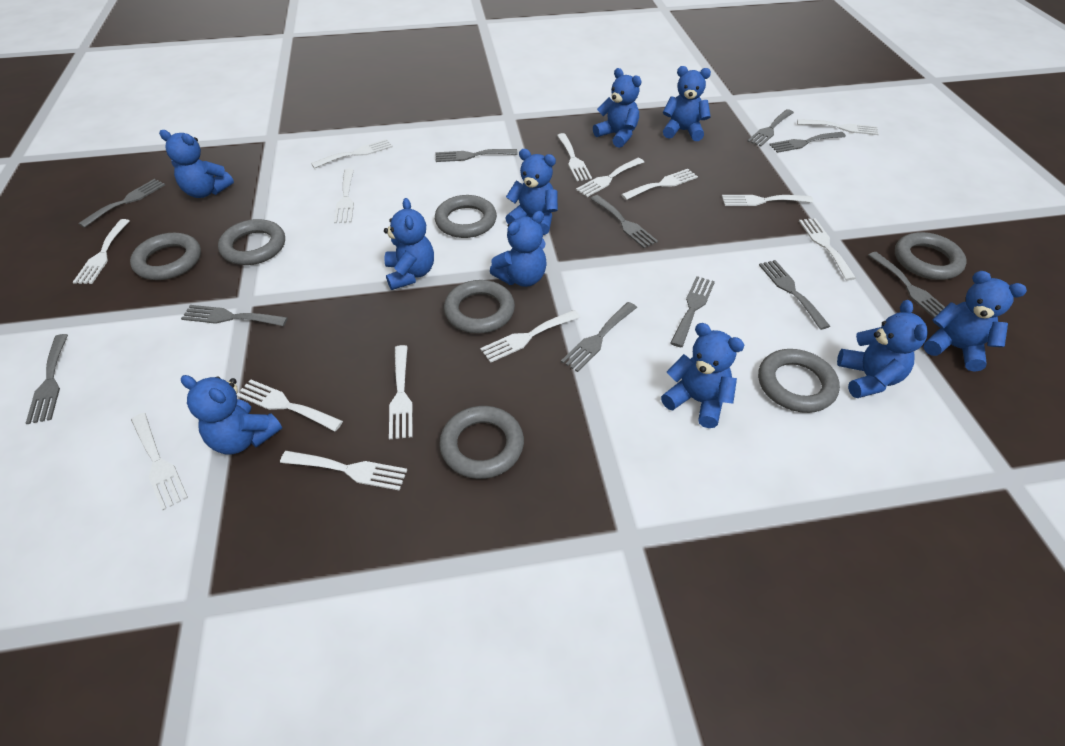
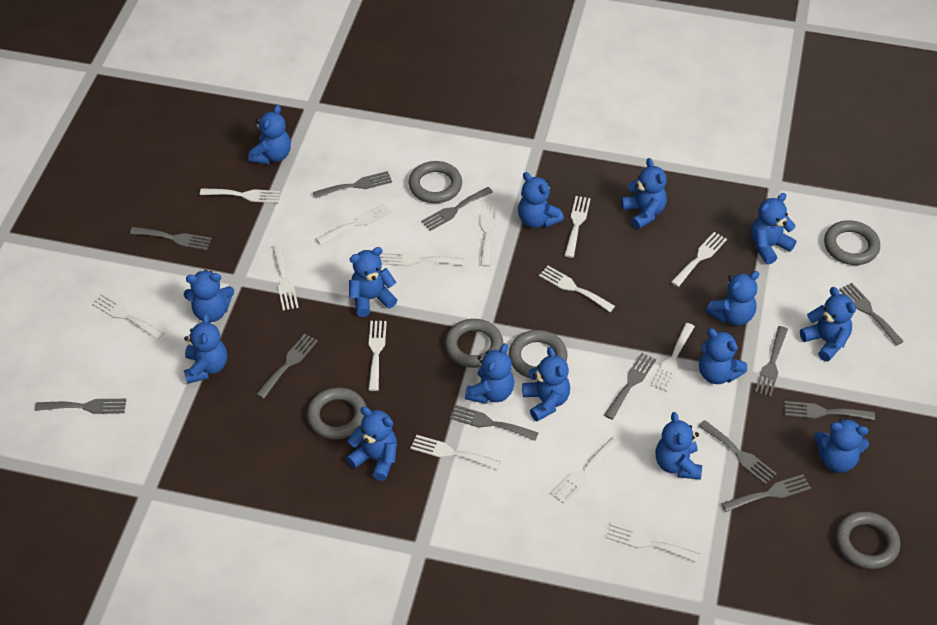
blue teddy bear: 10 -> 15
grey fork: 11 -> 12
grey ring: 7 -> 6

